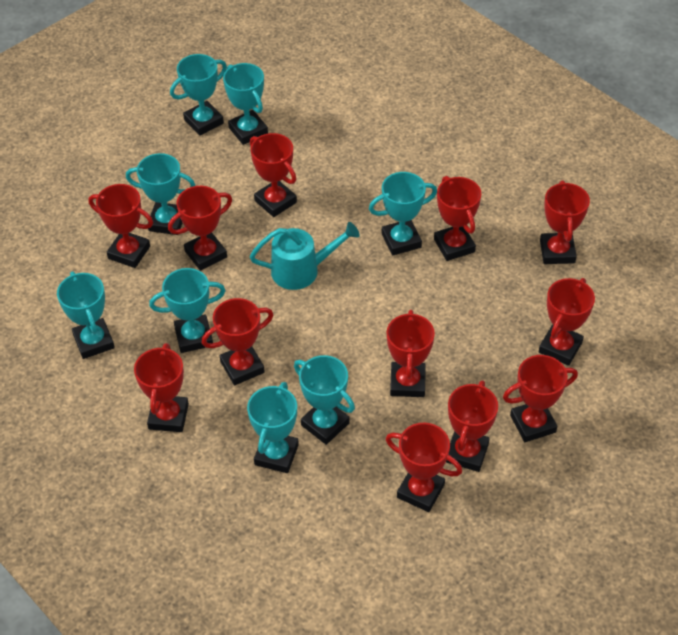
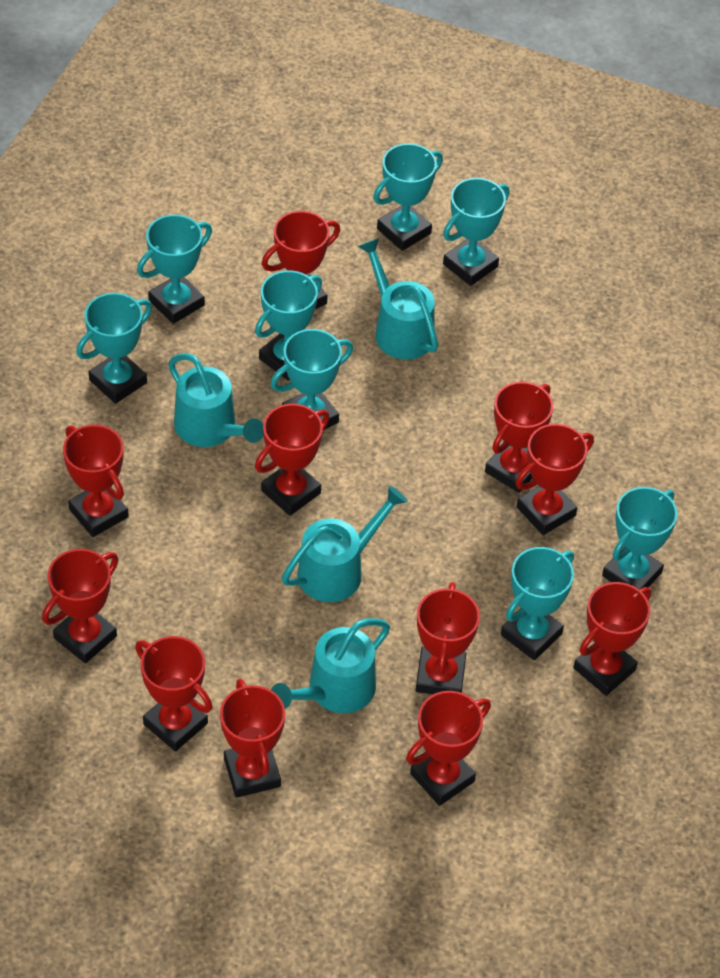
red trophy: 12 -> 11
turquoise watering can: 1 -> 4

